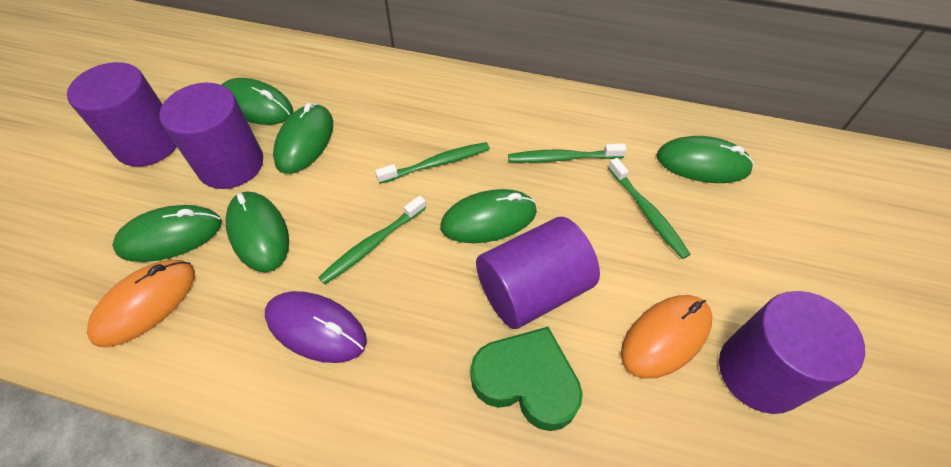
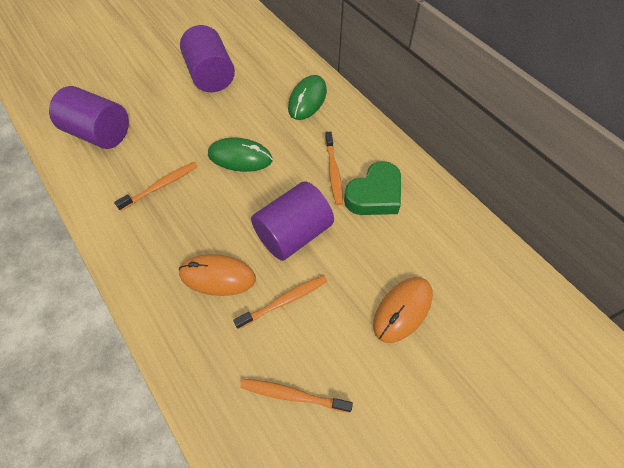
green mouse: 6 -> 2
green toothbrush: 4 -> 0
orange toothbrush: 0 -> 4
purple cylinder: 4 -> 3
purple mouse: 1 -> 0

